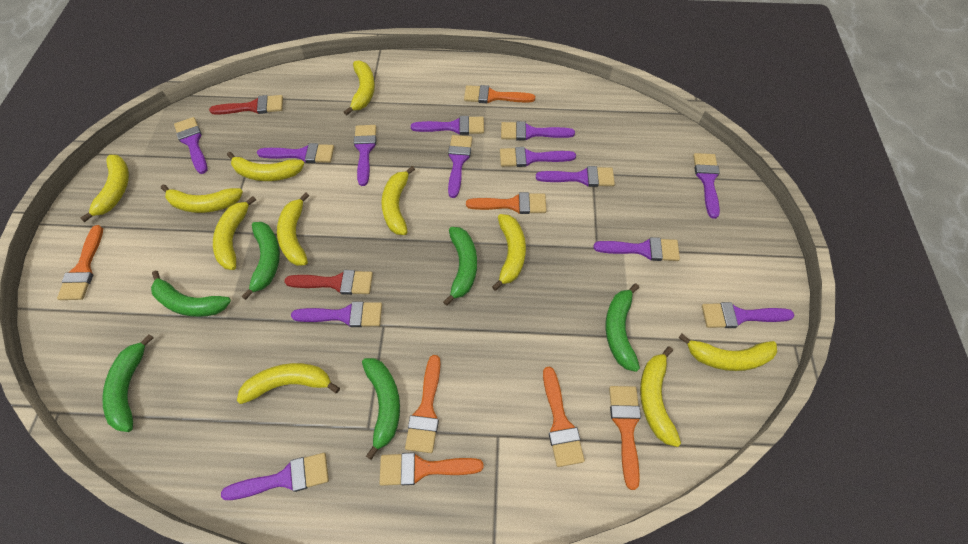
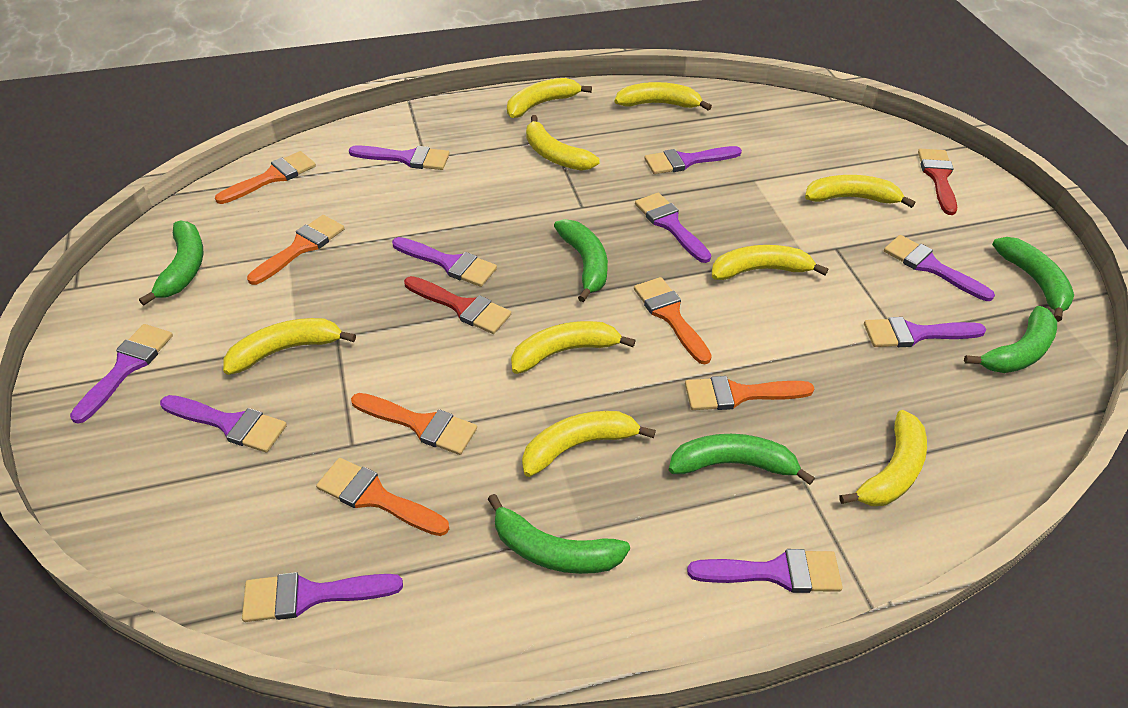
orange brush: 7 -> 6
purple brush: 13 -> 10
yellow banana: 11 -> 9

